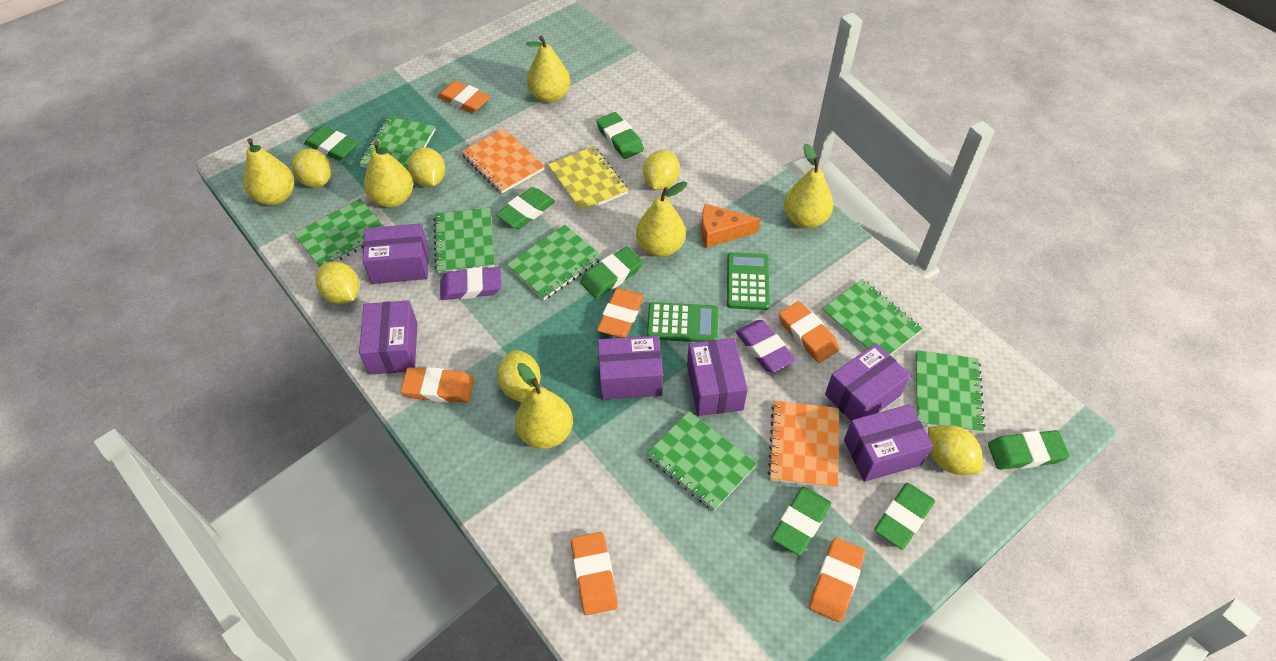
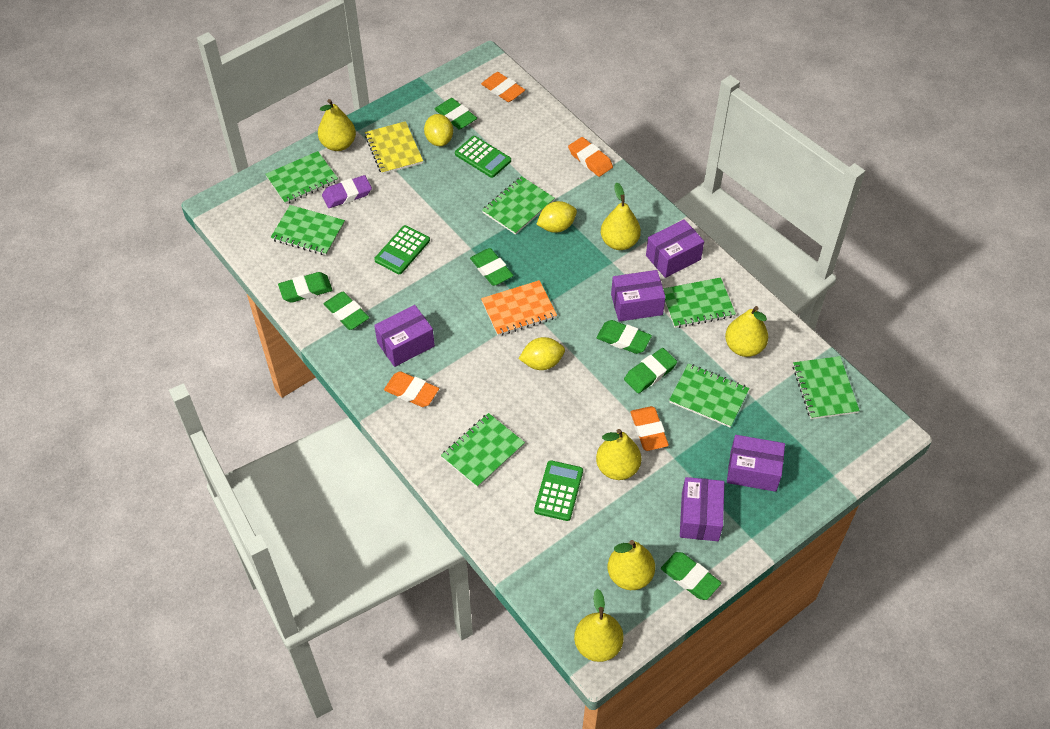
green calculator: 2 -> 3
orange cheese: 1 -> 0
orange eraser: 6 -> 4
orange notebook: 2 -> 1
purple box: 6 -> 5
purple eraser: 2 -> 1
yellow lemon: 6 -> 3

